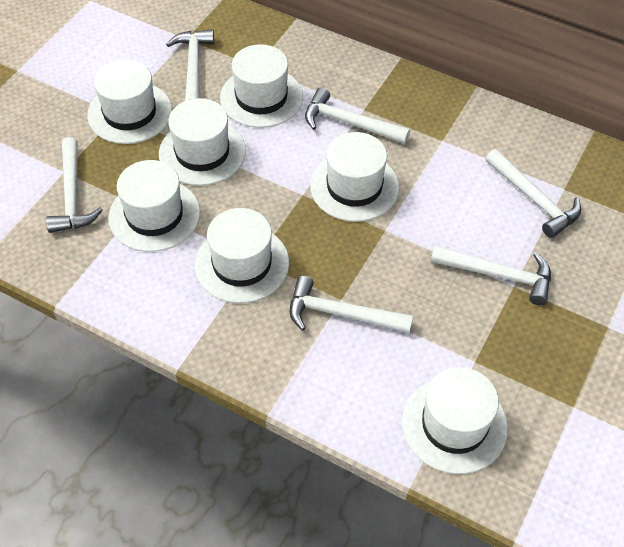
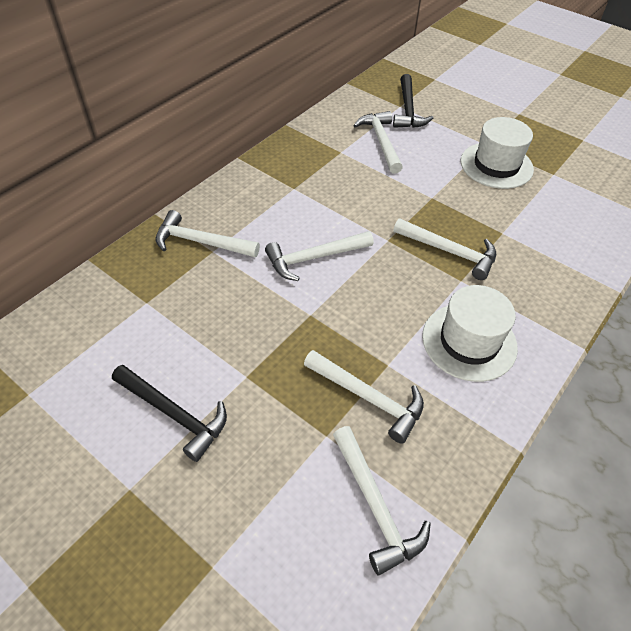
black hammer: 0 -> 2
white hat: 7 -> 2

